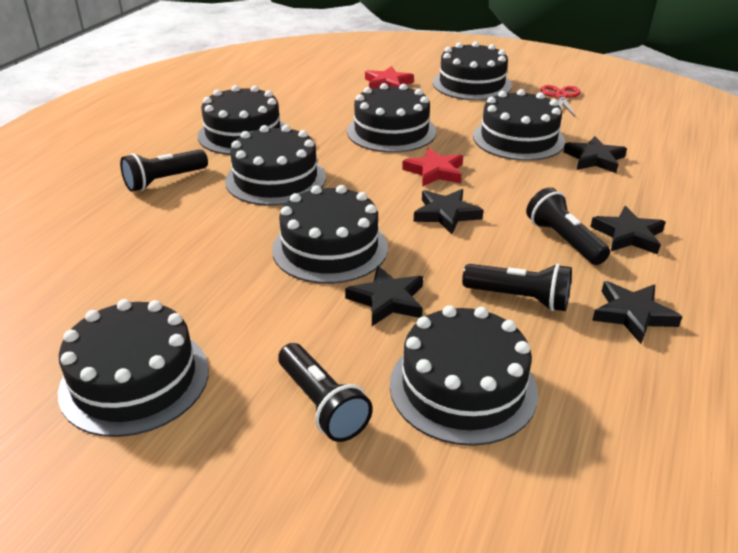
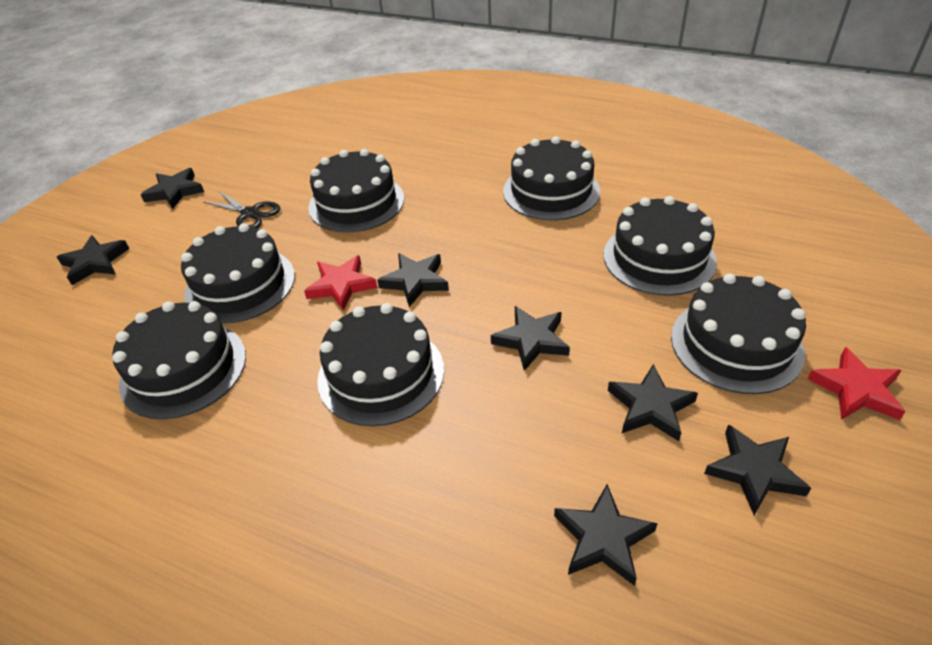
black cake: 8 -> 7
black flashlight: 4 -> 0
black scissors: 0 -> 1
black star: 5 -> 7
red scissors: 1 -> 0

